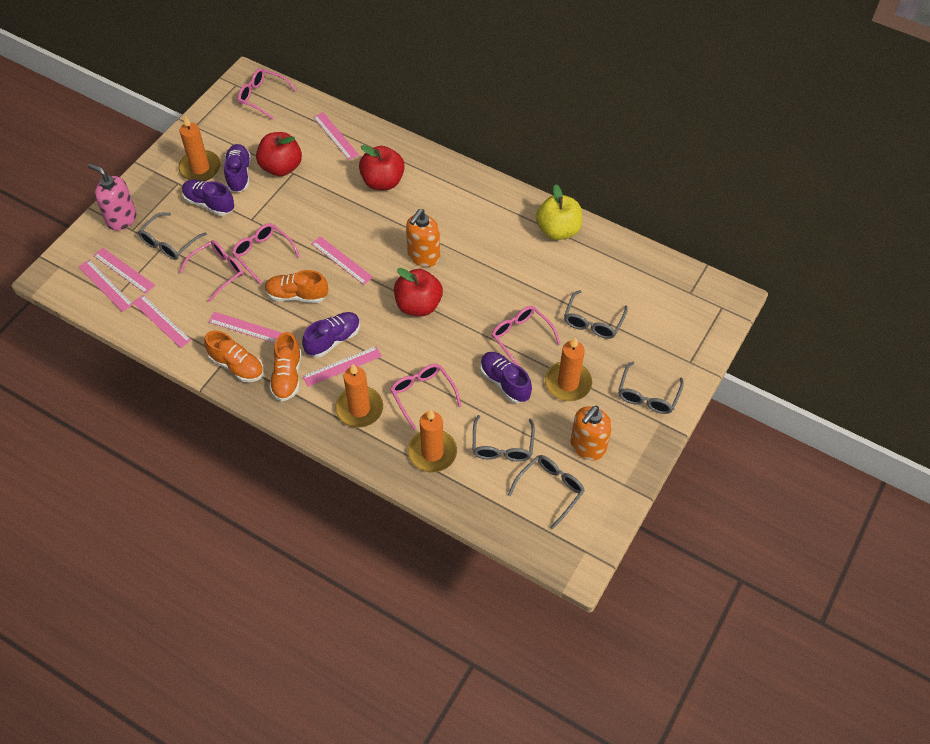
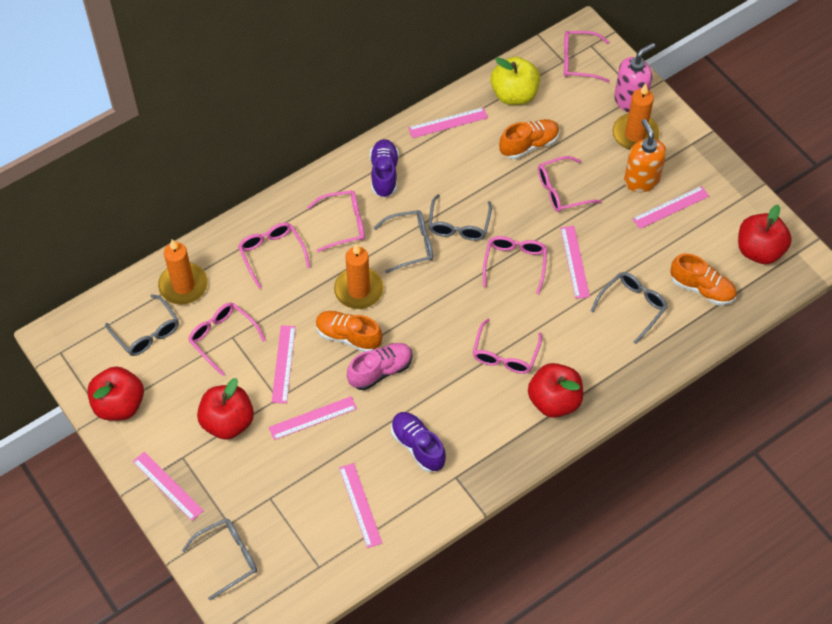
orange candle: 4 -> 3
orange soap dispenser: 2 -> 1
pink glasses: 5 -> 7
pink shoe: 0 -> 1
purple shoe: 4 -> 2
red apple: 3 -> 4

